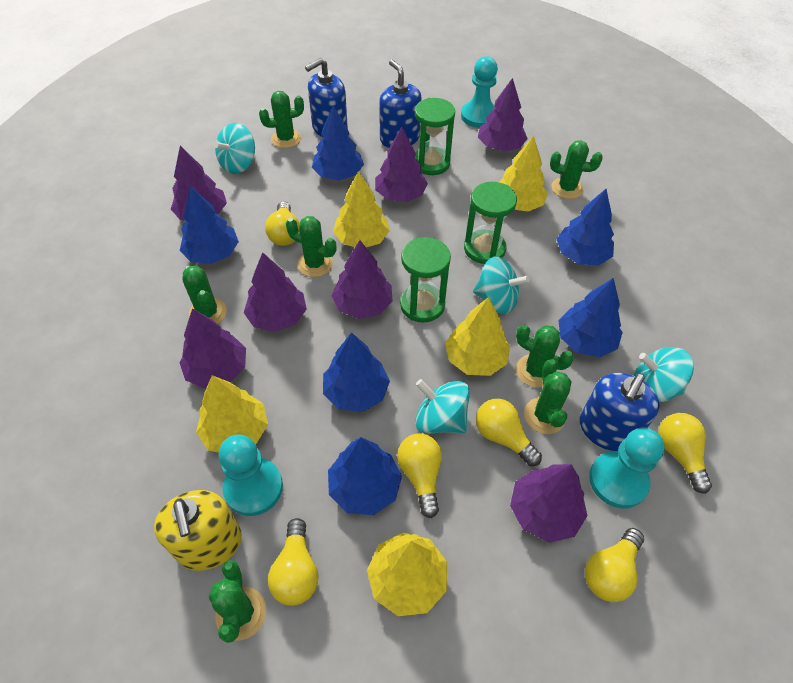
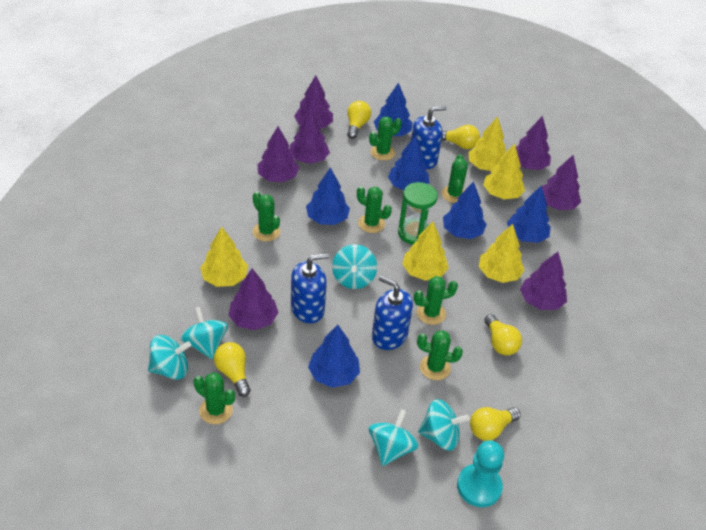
green hourglass: 3 -> 1
turquoise pawn: 3 -> 1
turquoise spinning top: 4 -> 5
yellow light bulb: 6 -> 5
yellow soap dispenser: 1 -> 0

